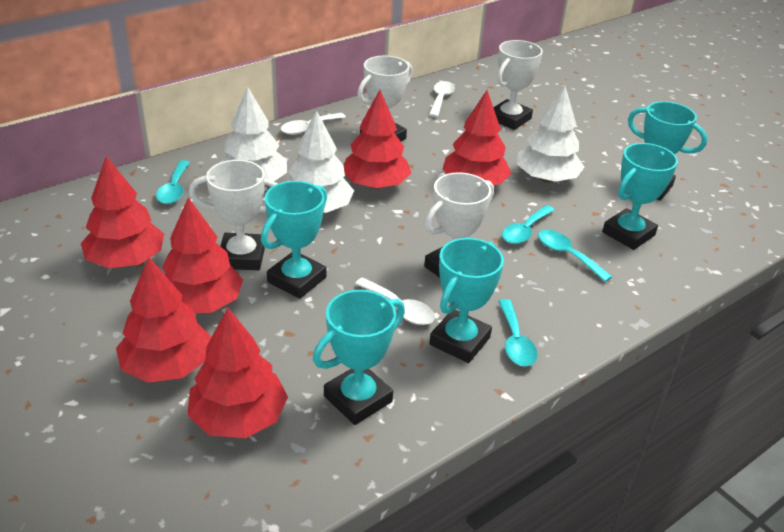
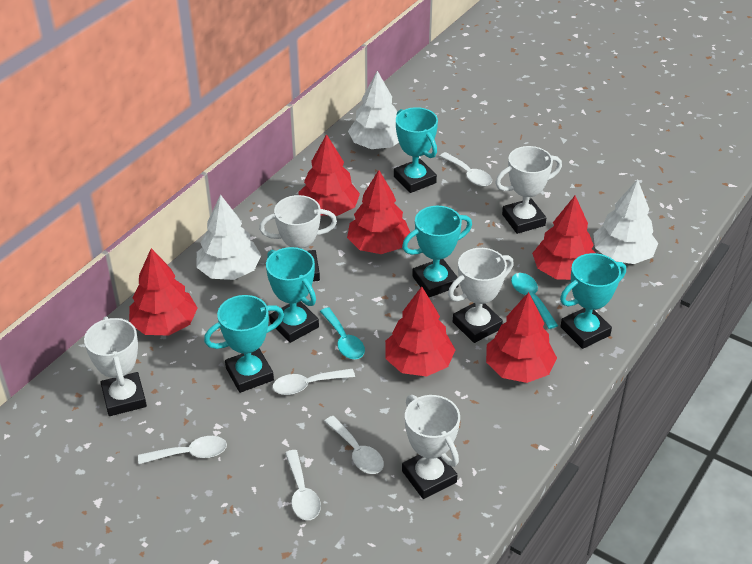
turquoise spoon: 4 -> 2
white spoon: 3 -> 5
white trophy: 4 -> 5

